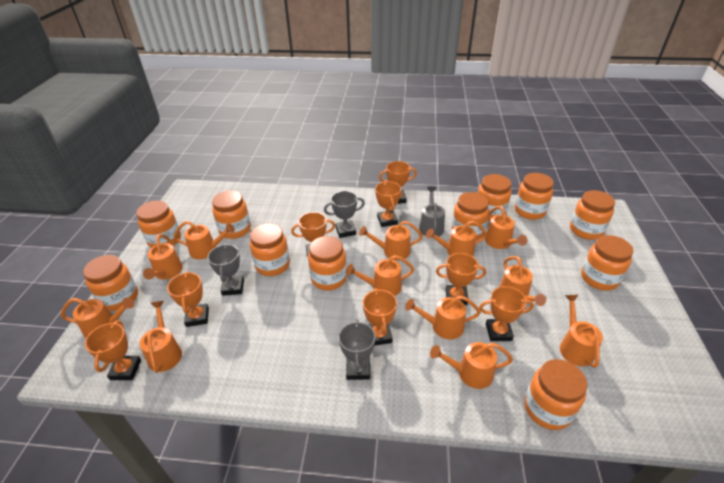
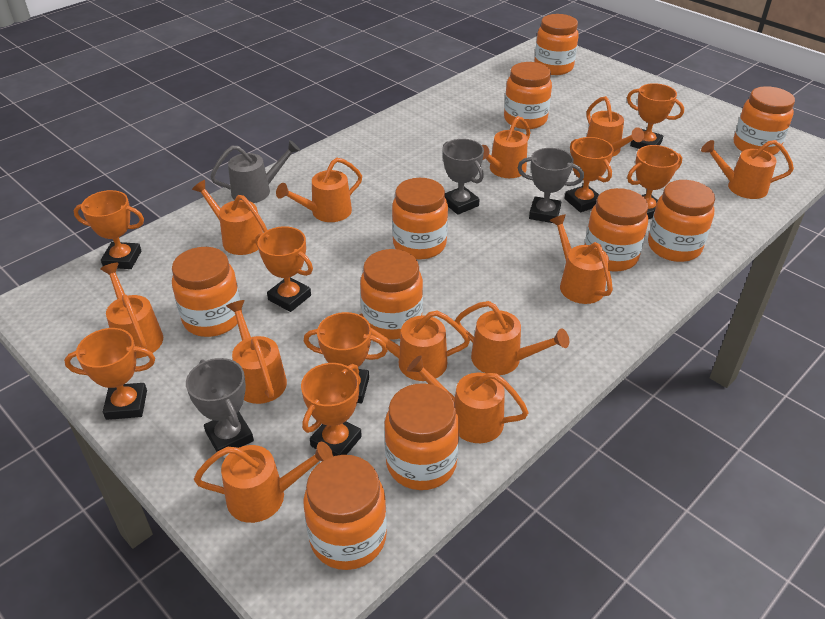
orange jar: 11 -> 10

